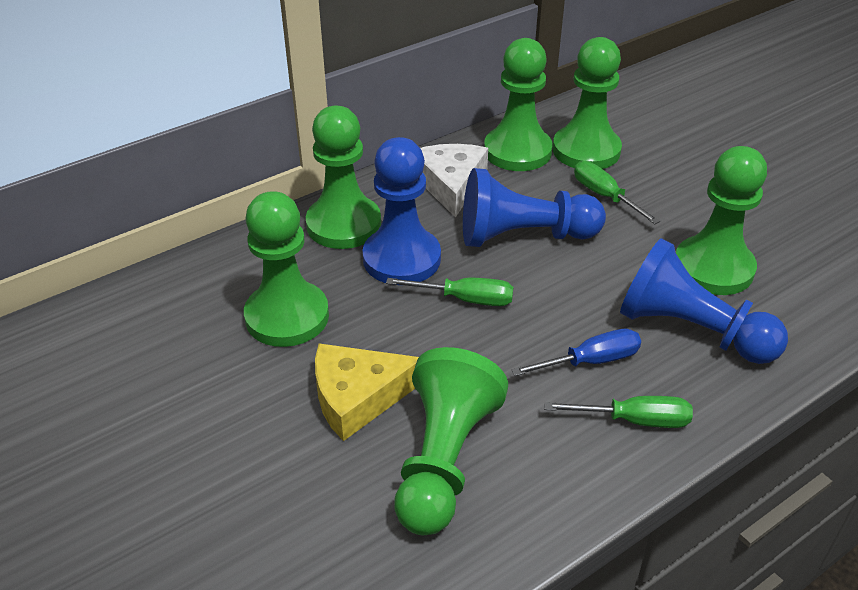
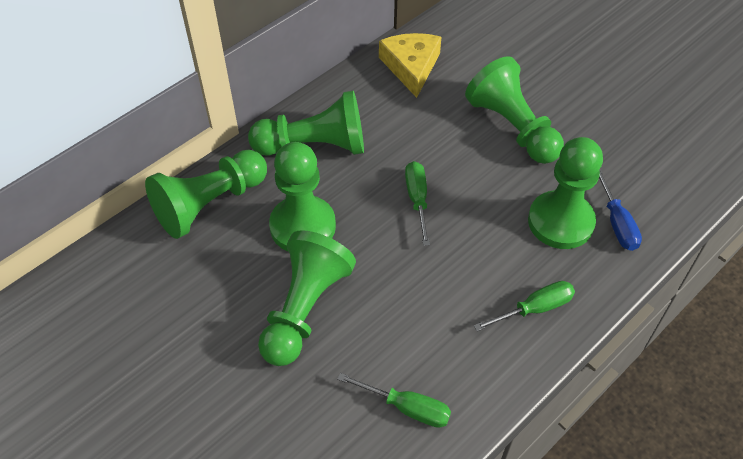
blue pawn: 3 -> 0
white cheese: 1 -> 0

